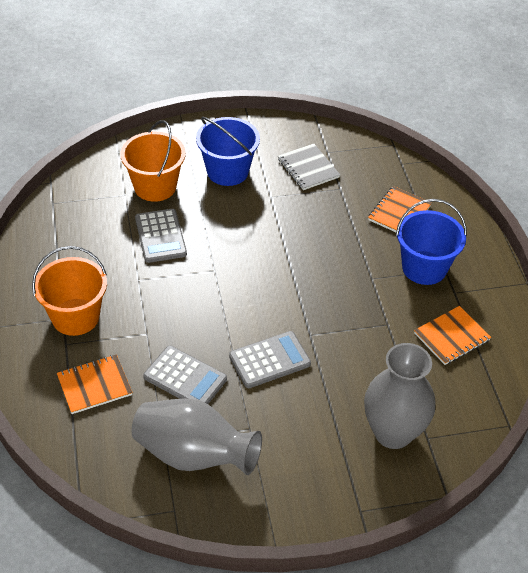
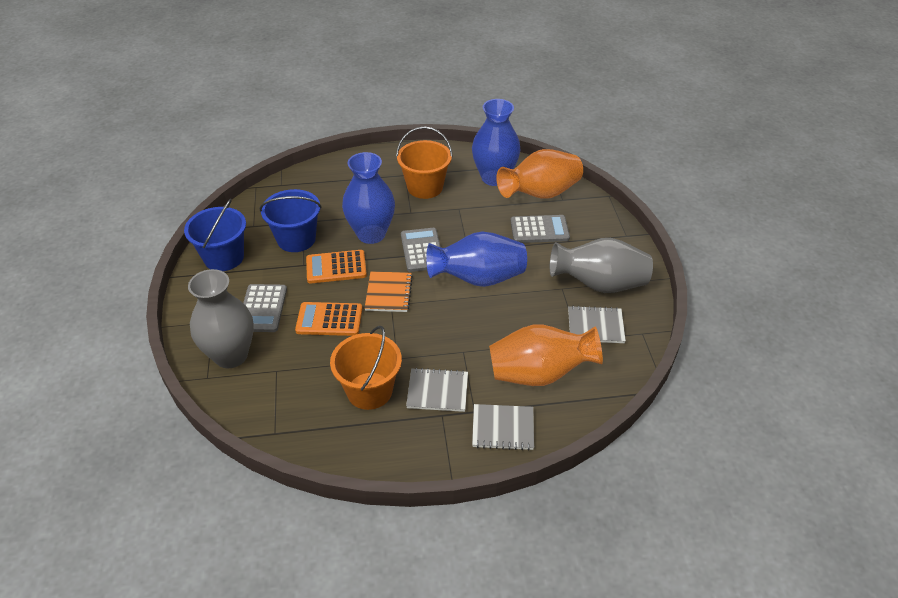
blue vase: 0 -> 3
grey notebook: 1 -> 3
orange calculator: 0 -> 2
orange notebook: 3 -> 1
orange vase: 0 -> 2

